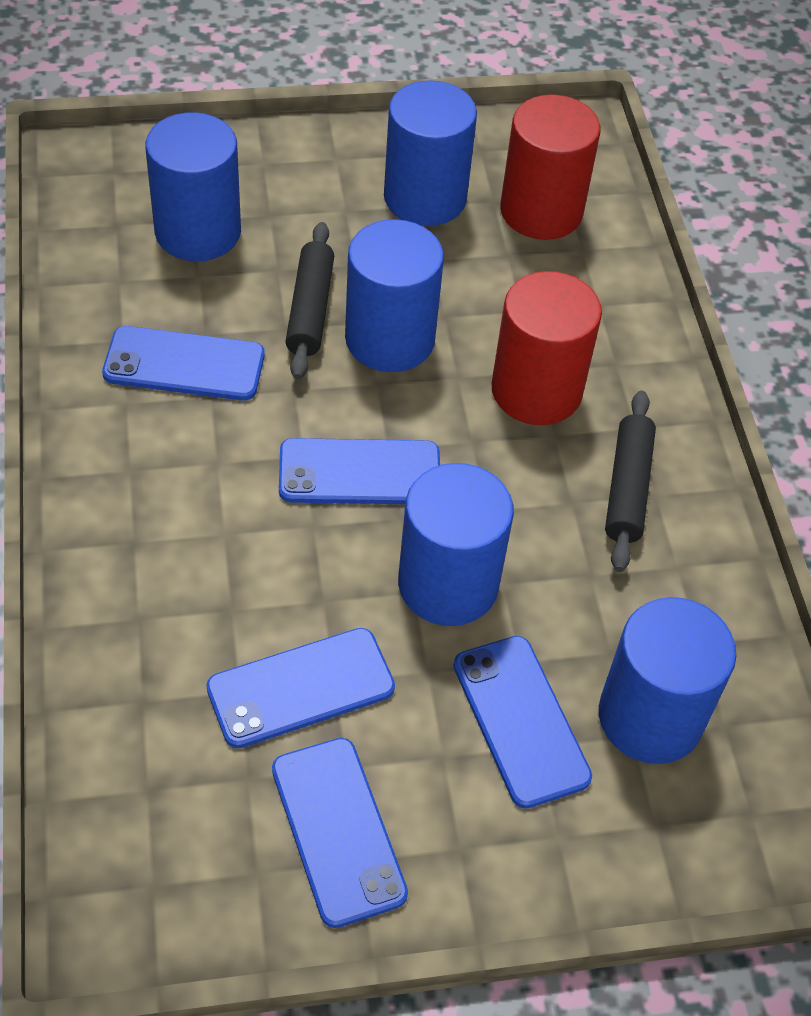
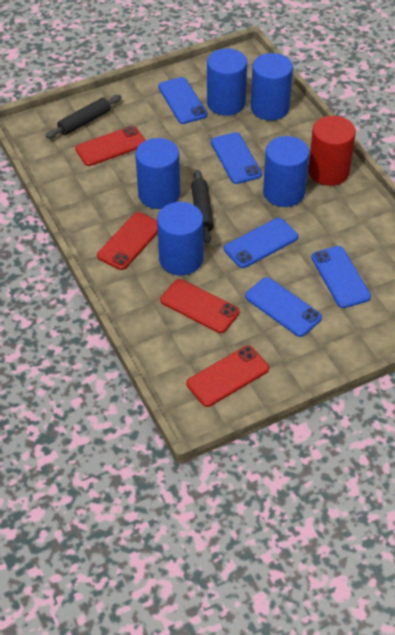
red cylinder: 2 -> 1
red phone: 0 -> 4

